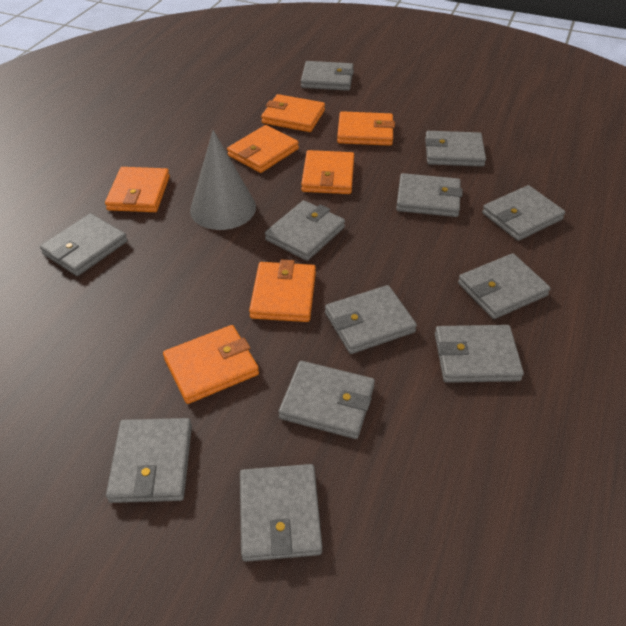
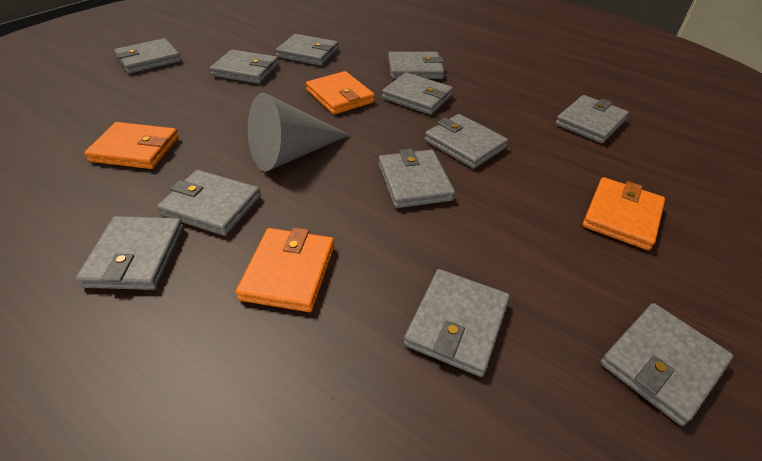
orange wallet: 7 -> 4

